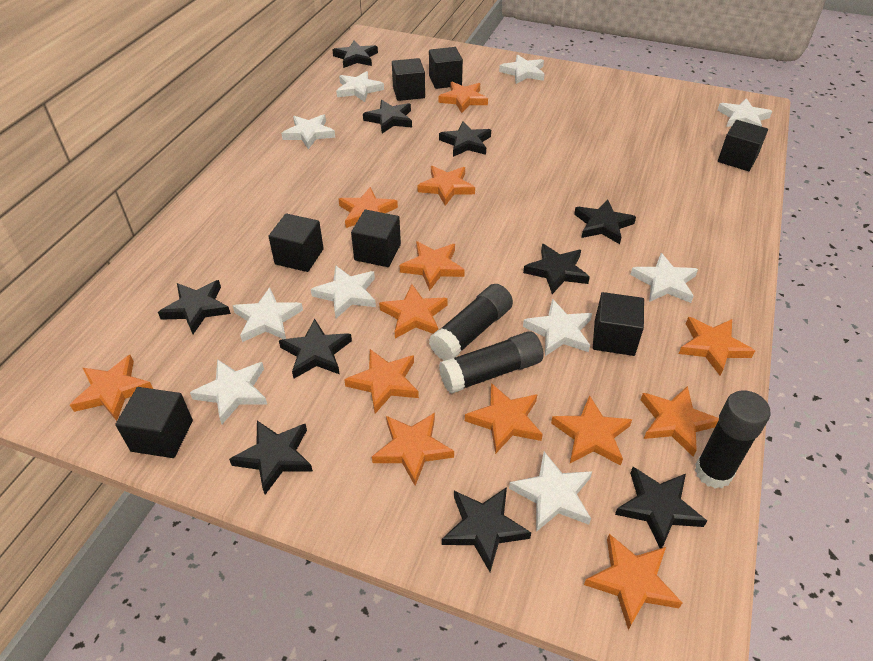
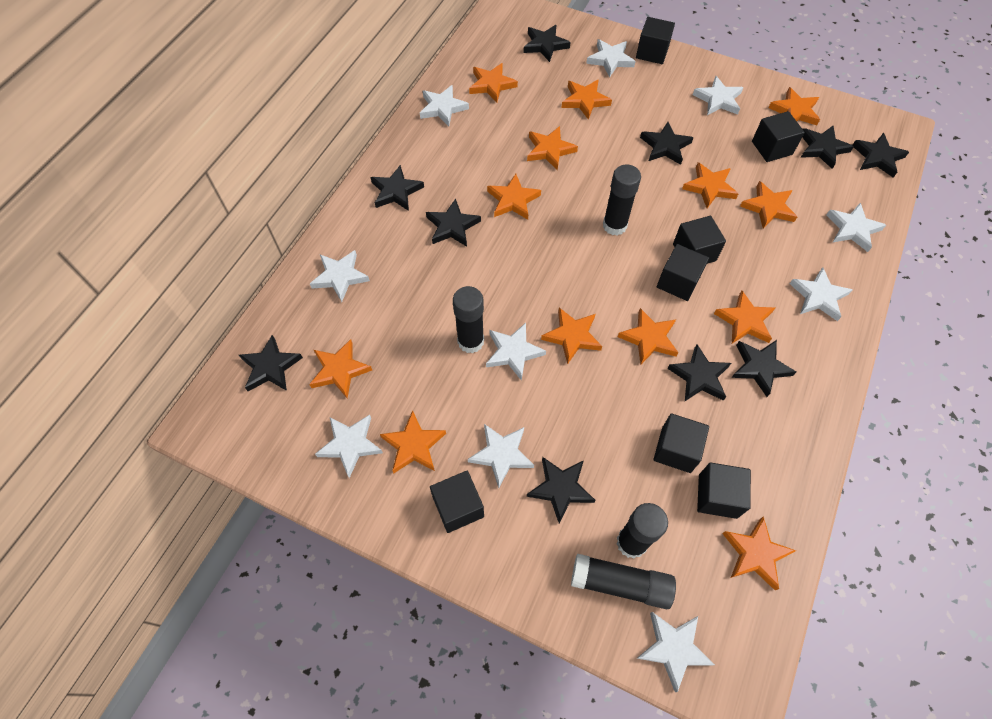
black glue stick: 3 -> 4

